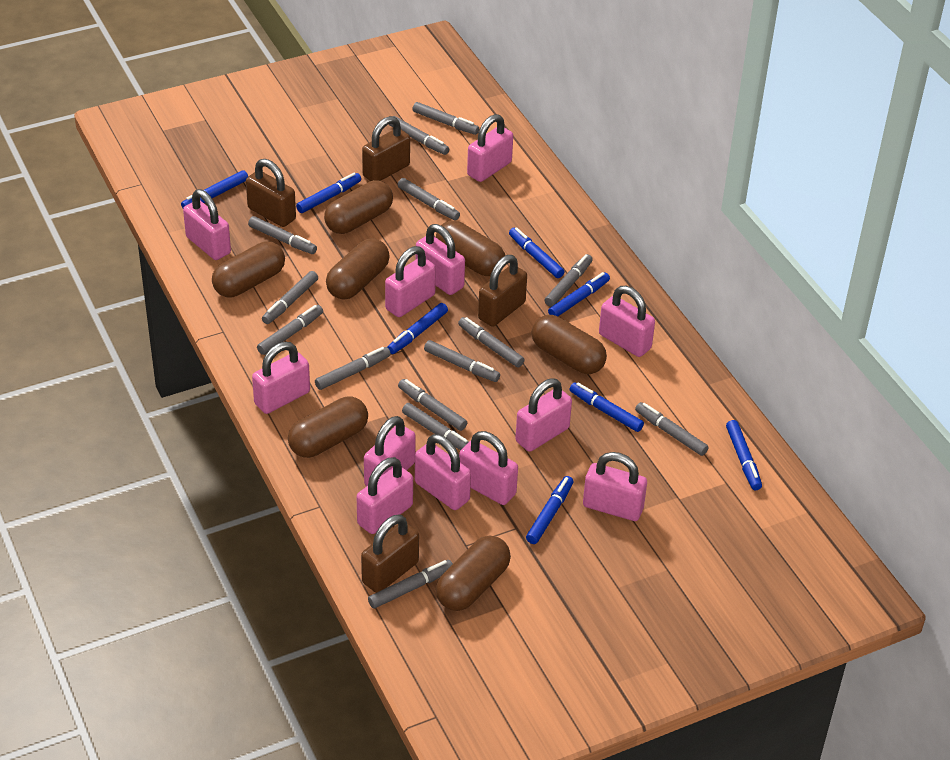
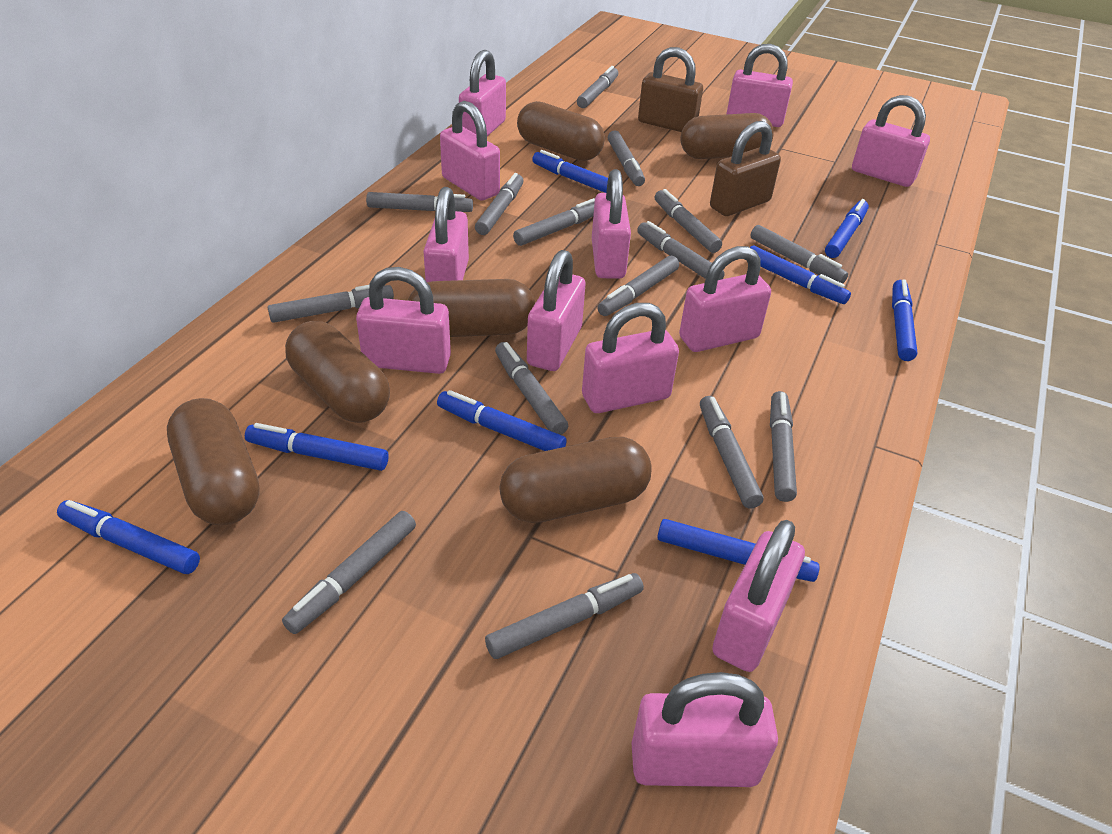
brown capsule: 7 -> 6
brown padlock: 4 -> 2
grey marker: 14 -> 15

